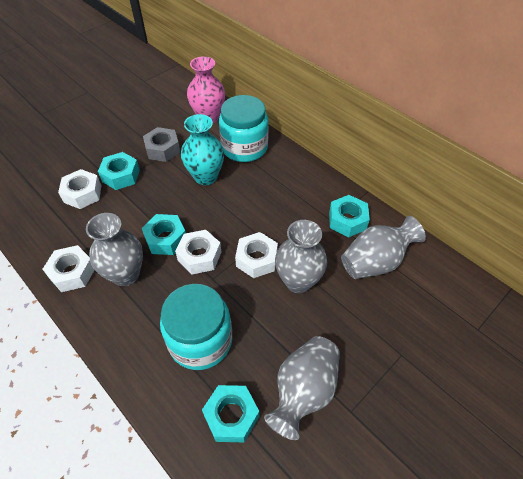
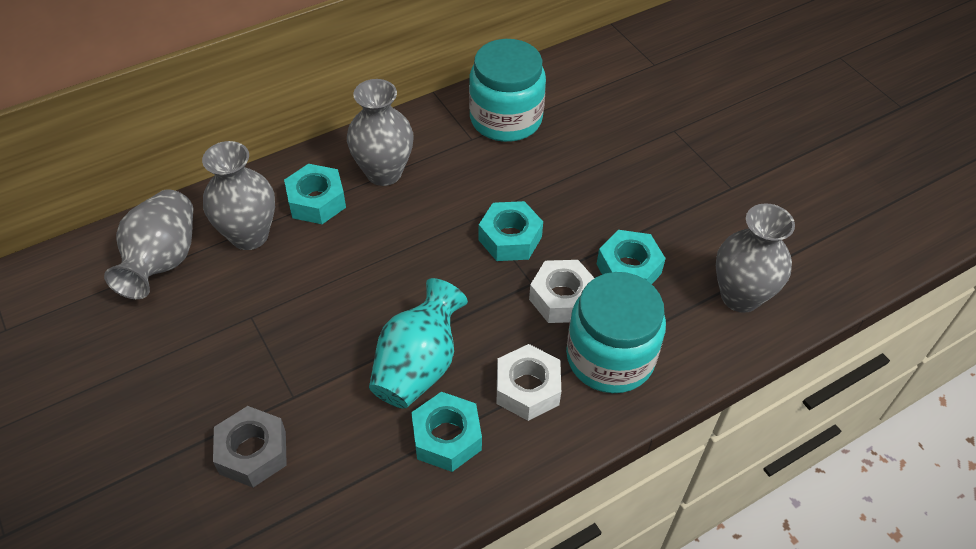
pink vase: 1 -> 0
white nut: 4 -> 2

